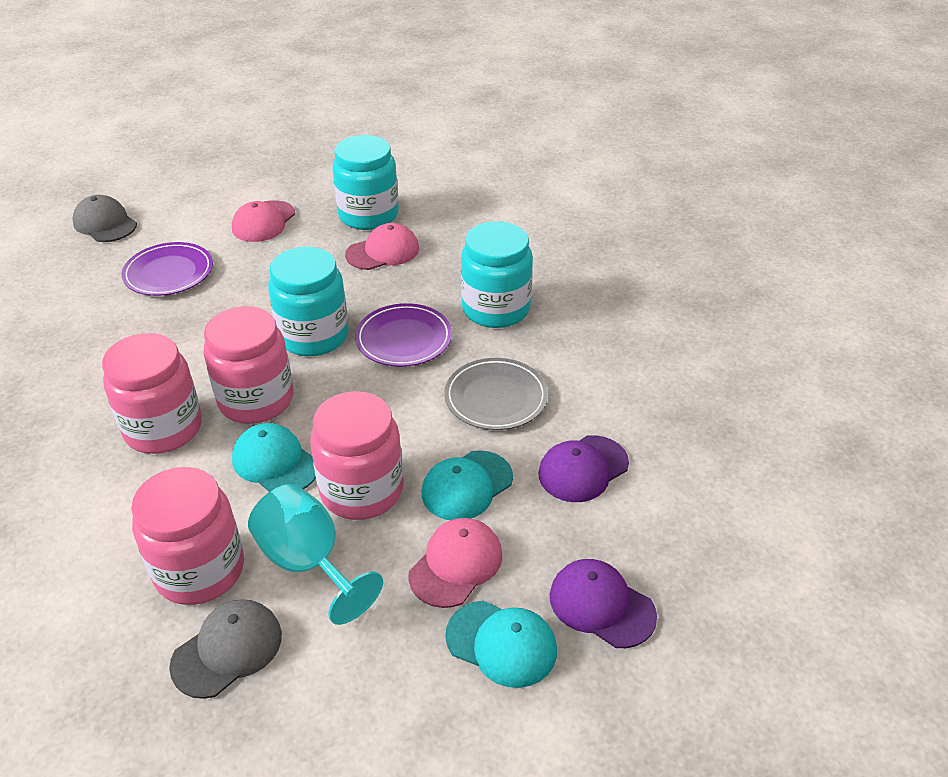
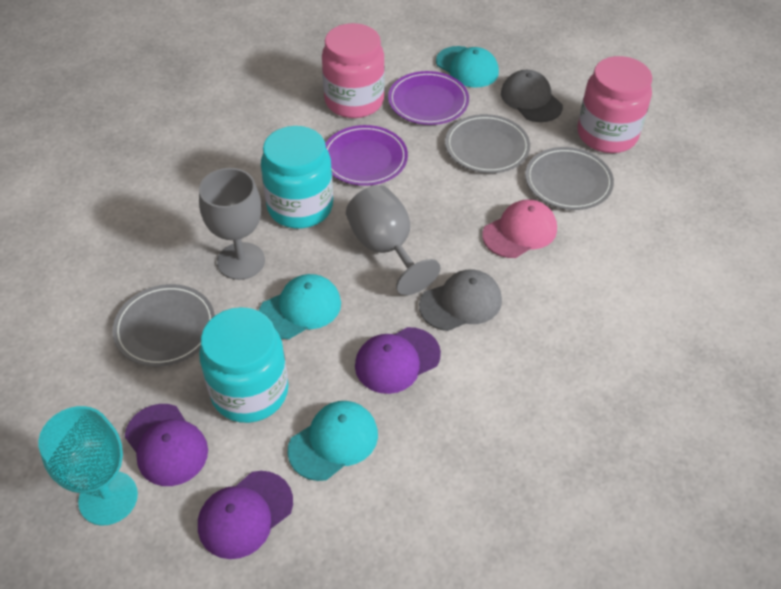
grey goblet: 0 -> 2
grey plate: 1 -> 3
pink cap: 3 -> 1
pink jar: 4 -> 2
purple cap: 2 -> 3
turquoise jar: 3 -> 2

